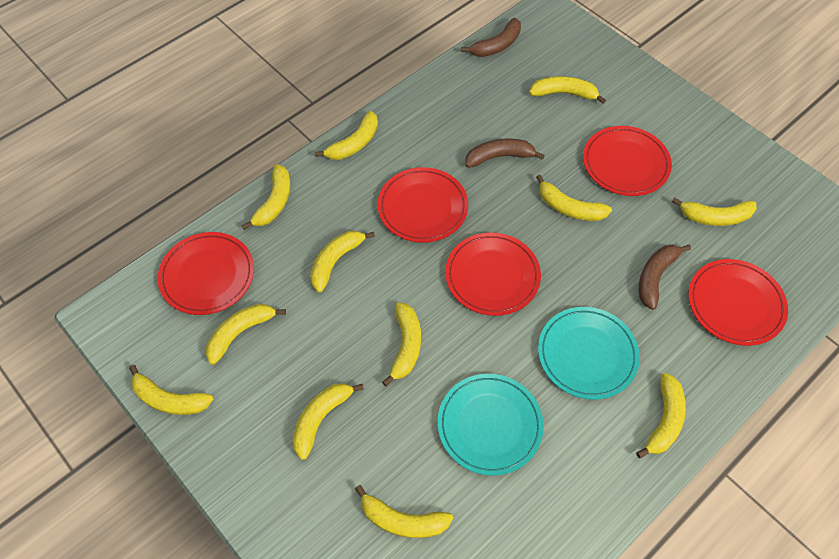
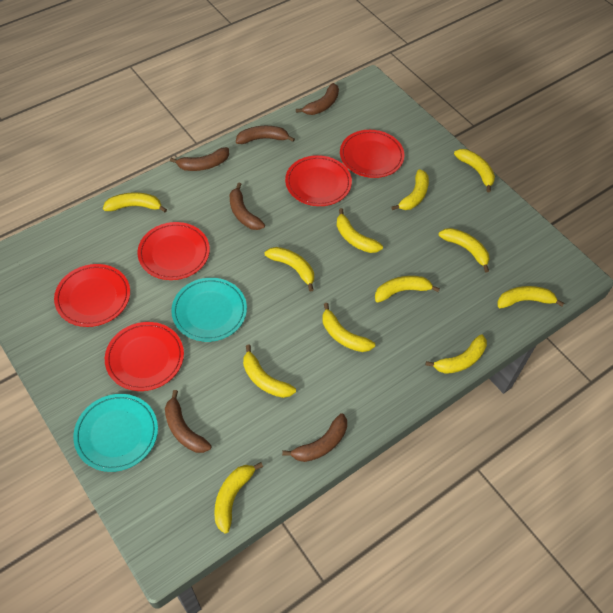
brown banana: 3 -> 6

